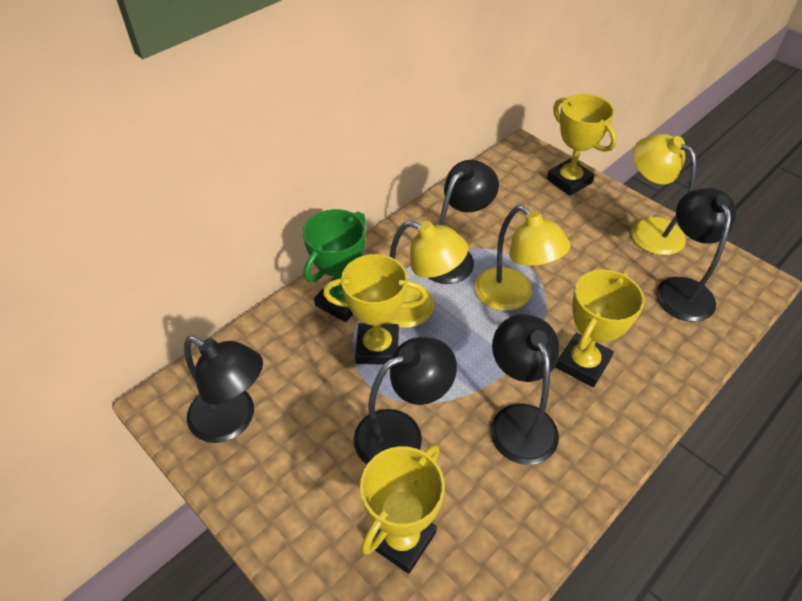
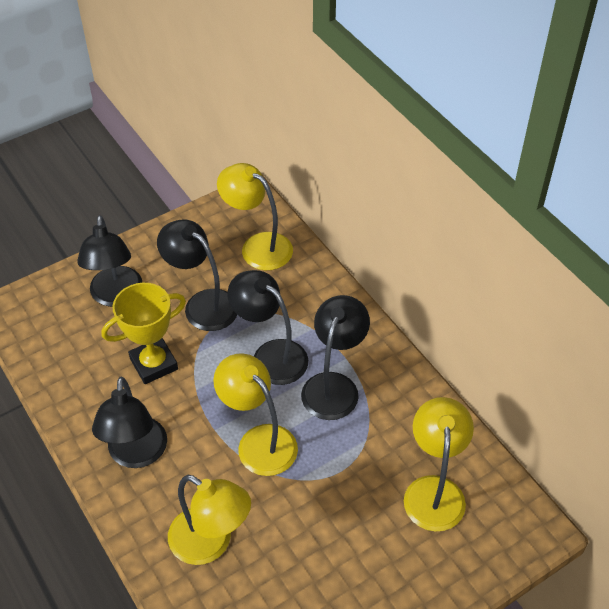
green trophy: 1 -> 0
yellow lamp: 3 -> 4
yellow trophy: 4 -> 1

